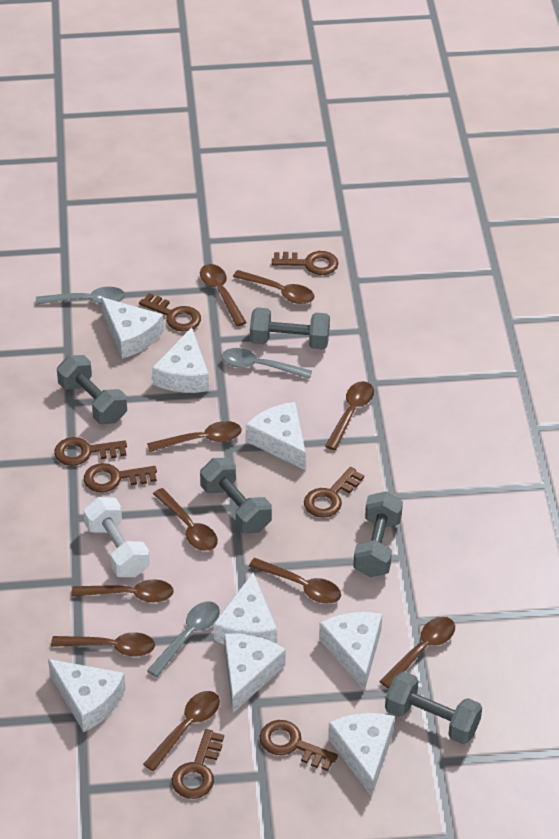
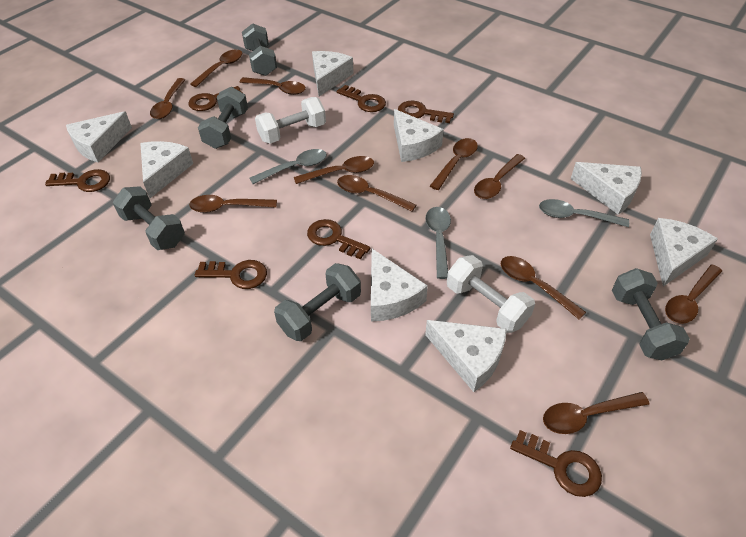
brown spoon: 10 -> 11
white dumbbell: 1 -> 2

